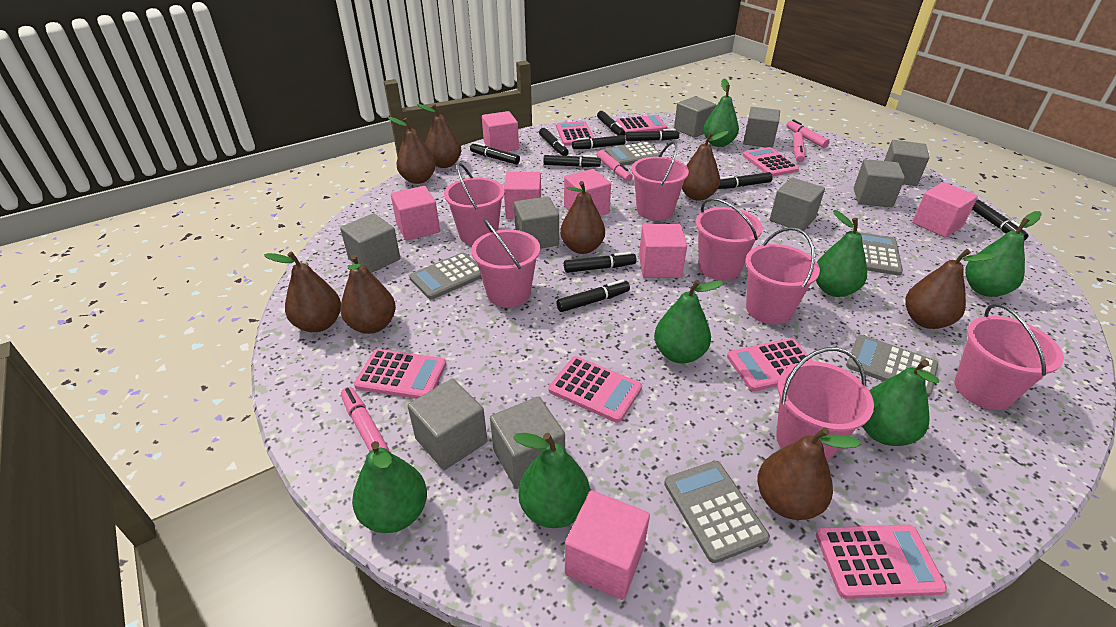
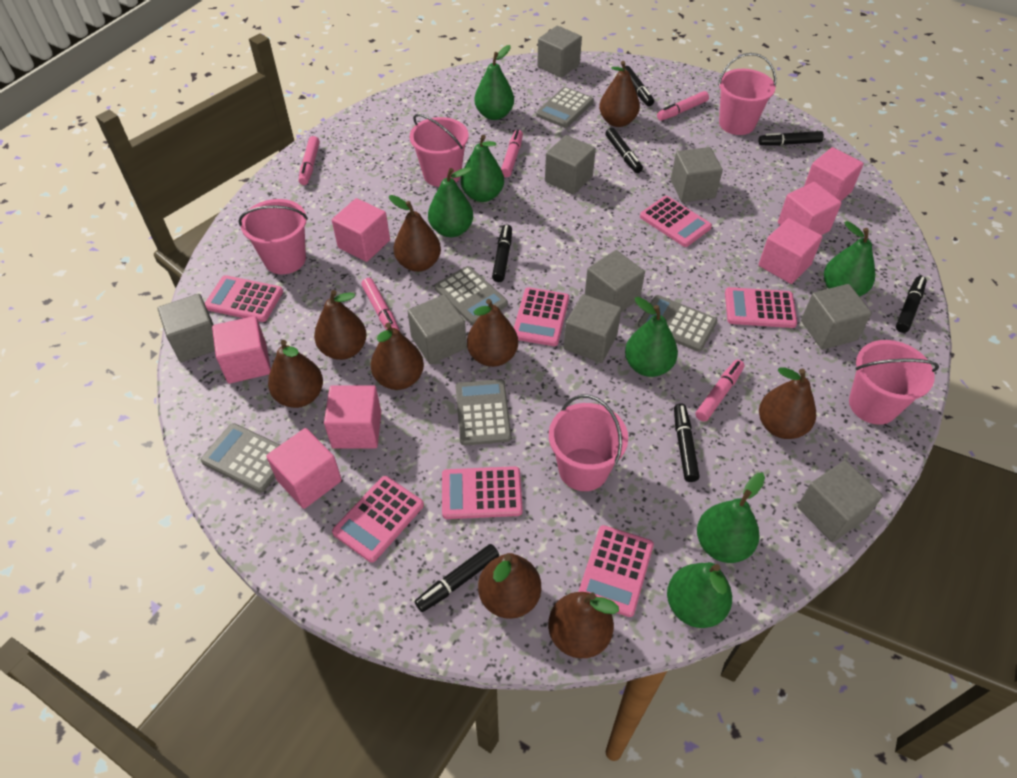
black marker: 10 -> 7
brown pear: 8 -> 9
pink bucket: 7 -> 5
pink marker: 4 -> 5

